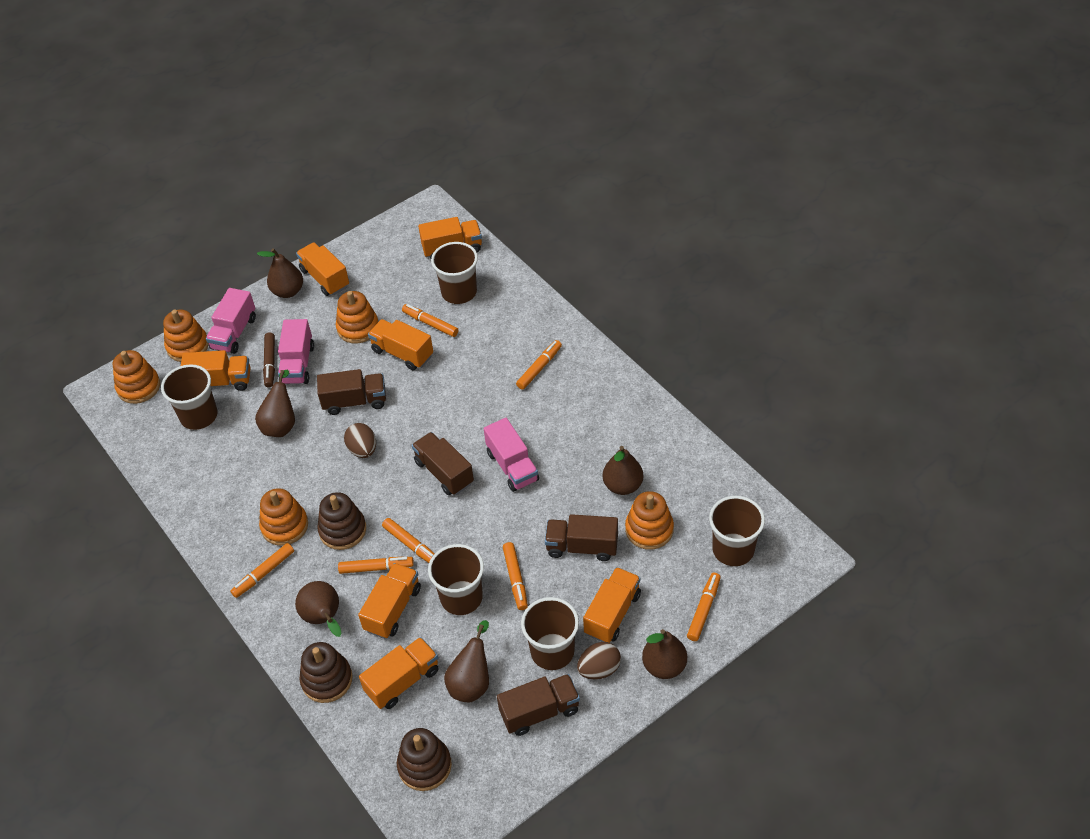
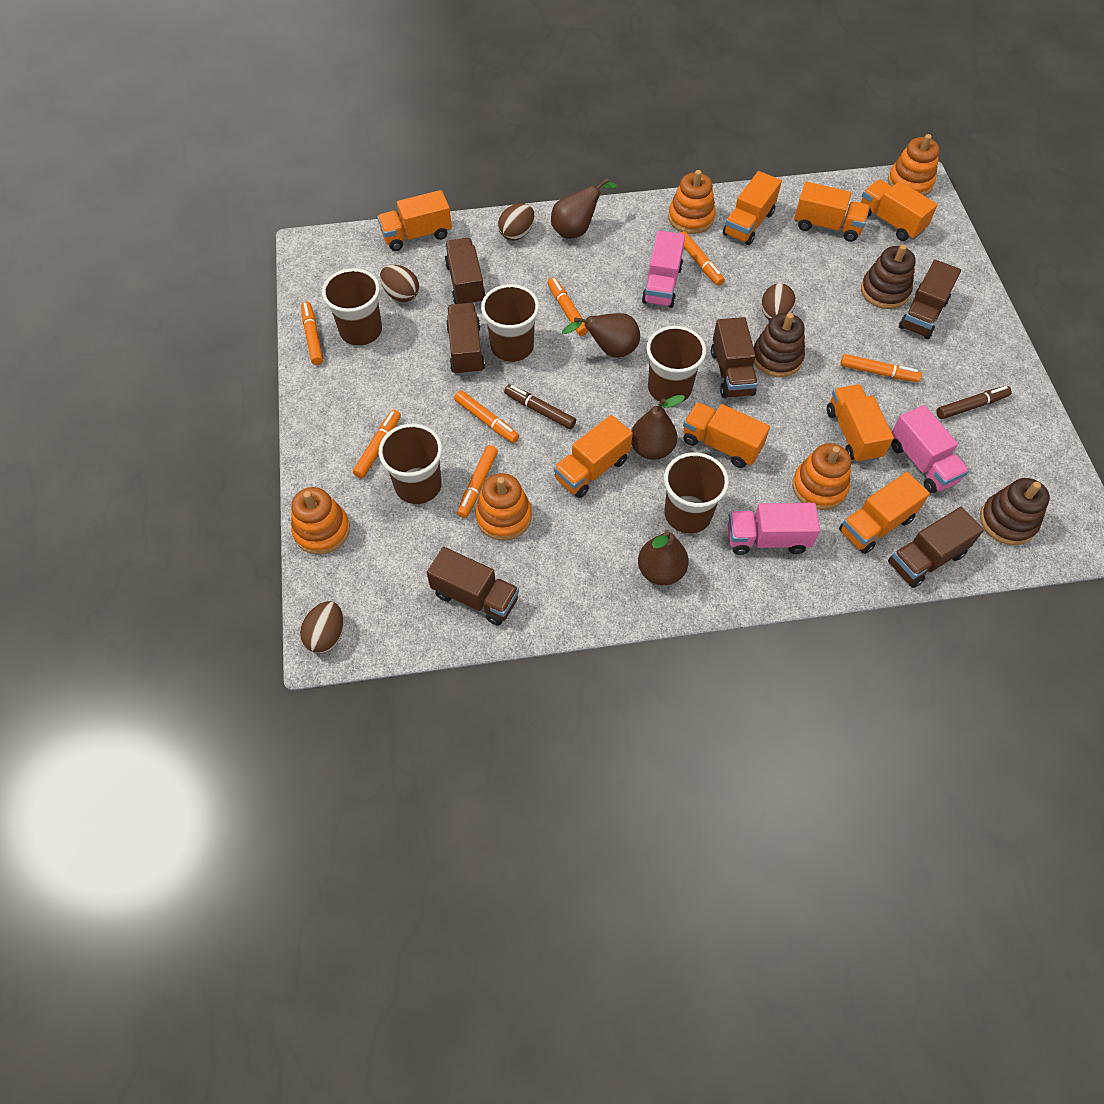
brown egg: 2 -> 4
brown marker: 1 -> 2
brown pear: 6 -> 4
brown truck: 4 -> 6
orange truck: 7 -> 8

